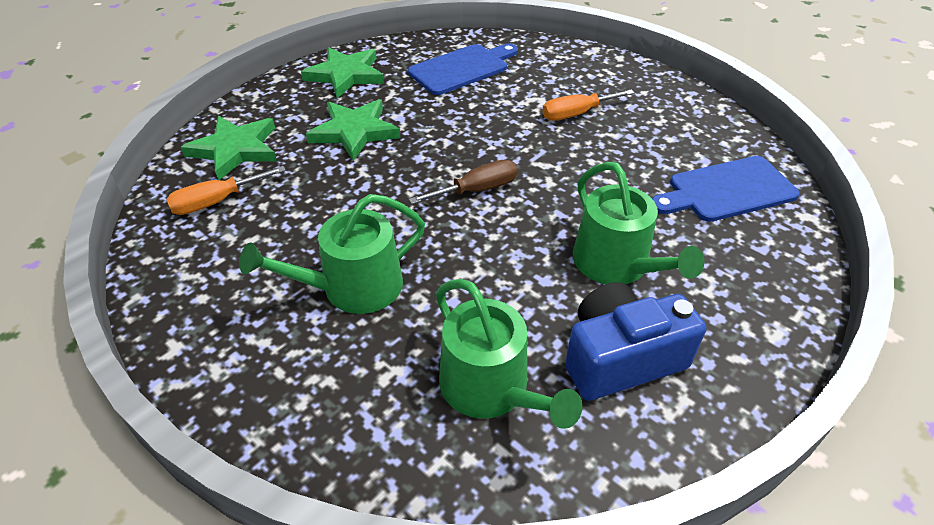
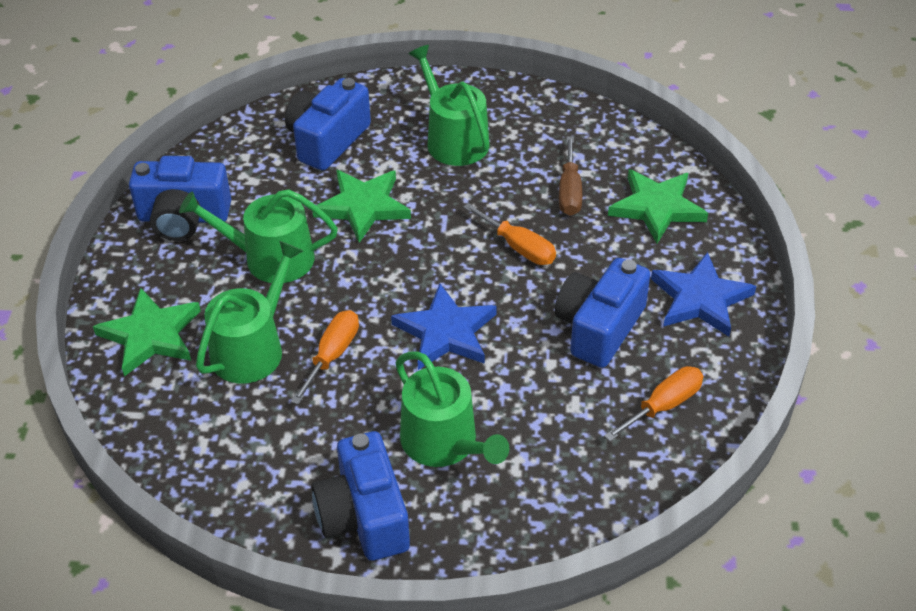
blue camera: 1 -> 4
blue cutting board: 2 -> 0
blue star: 0 -> 2
green watering can: 3 -> 4
orange screwdriver: 2 -> 3

